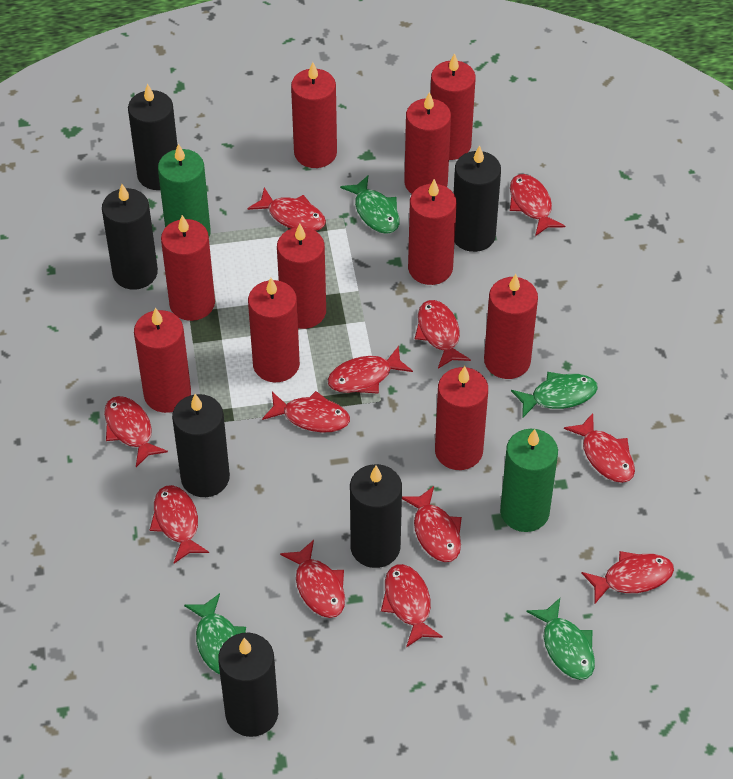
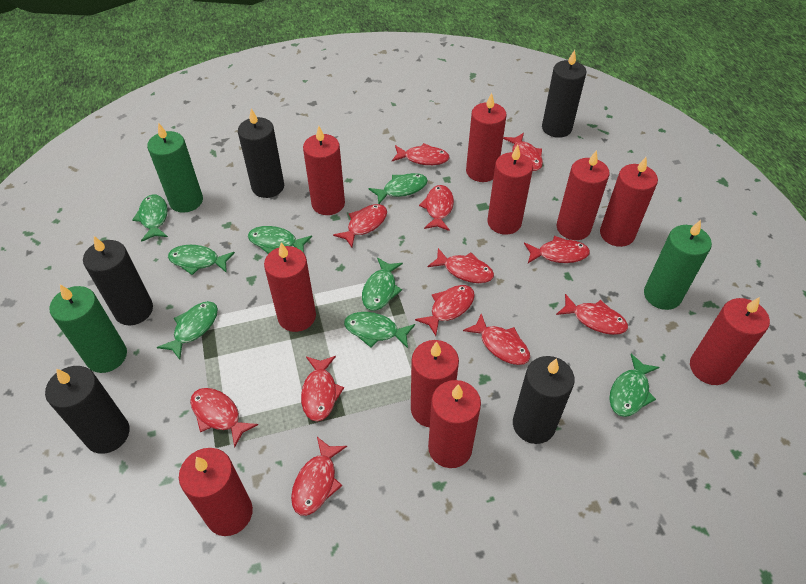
black candle: 6 -> 5
green candle: 2 -> 3
green fish: 4 -> 8

